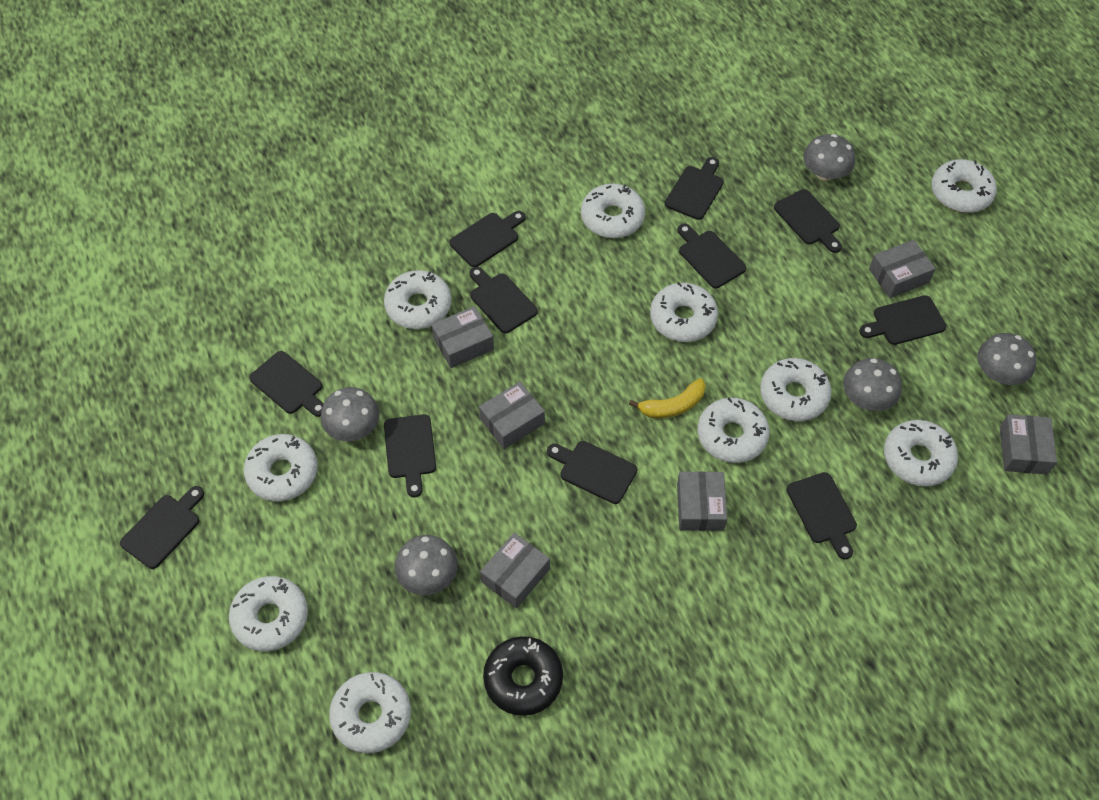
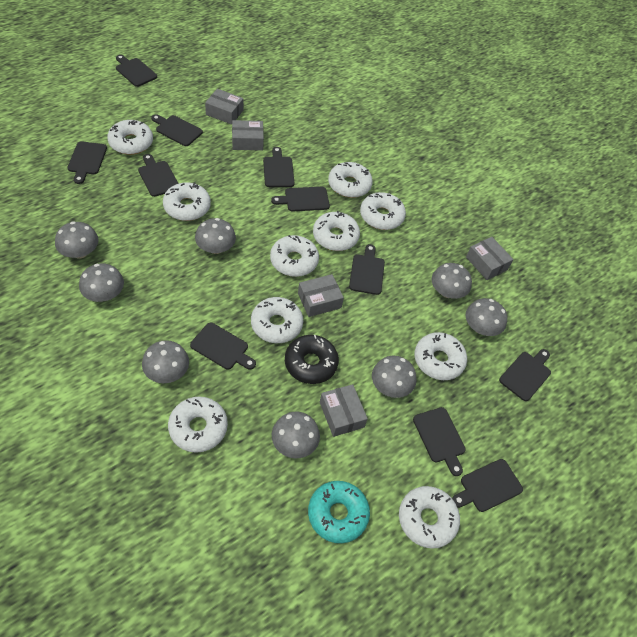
grey box: 6 -> 5
grey mushroom: 5 -> 8
turquoise donut: 0 -> 1
yellow banana: 1 -> 0

